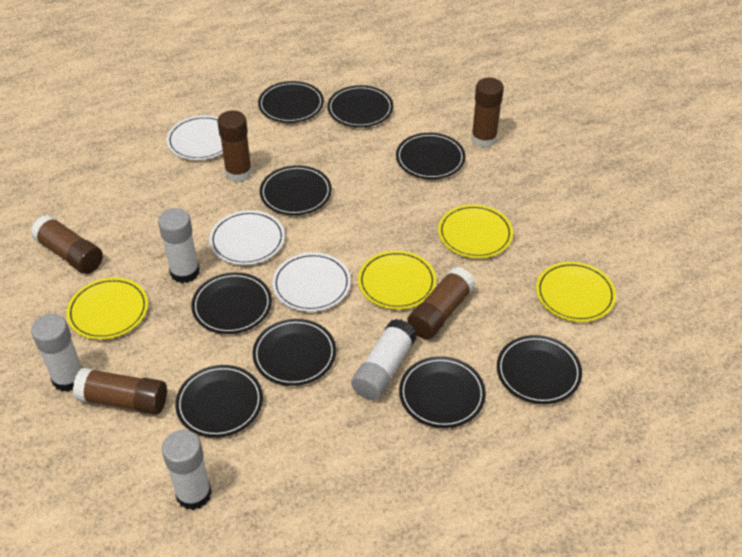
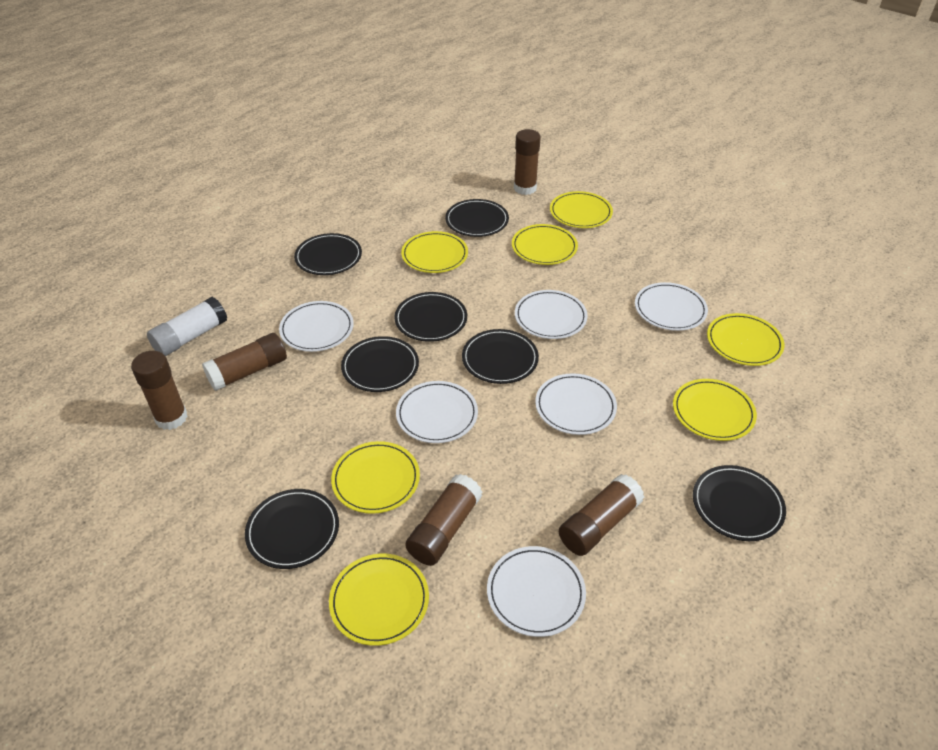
black plate: 9 -> 7
white glue stick: 4 -> 1
white plate: 3 -> 6
yellow plate: 4 -> 7

